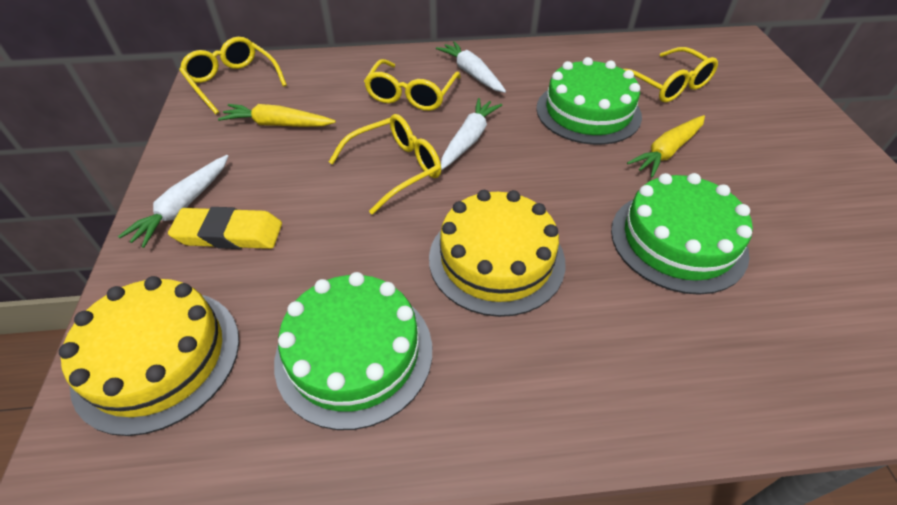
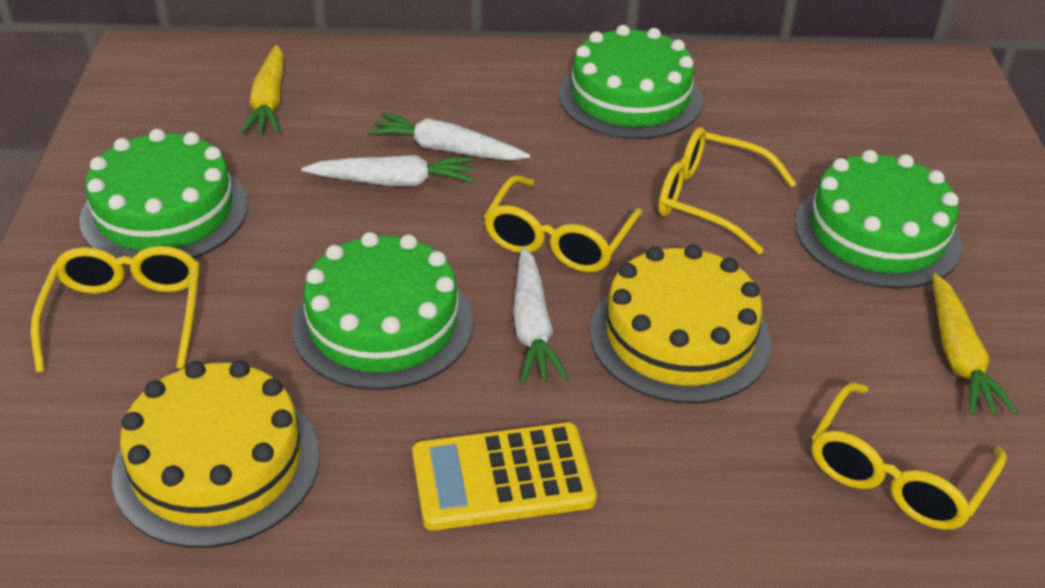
green cake: 3 -> 4
yellow calculator: 0 -> 1
yellow eraser: 1 -> 0

